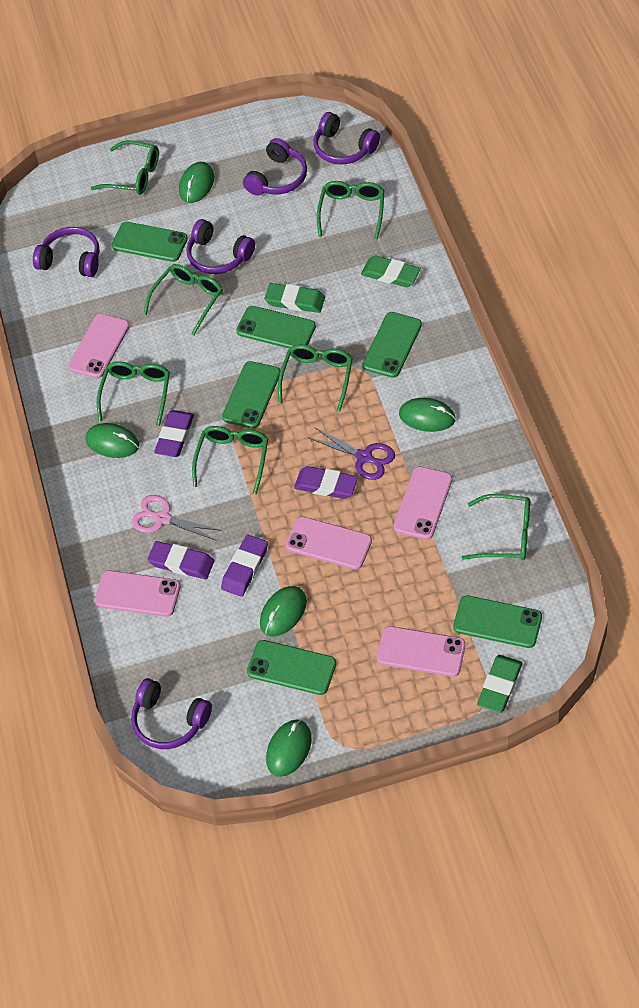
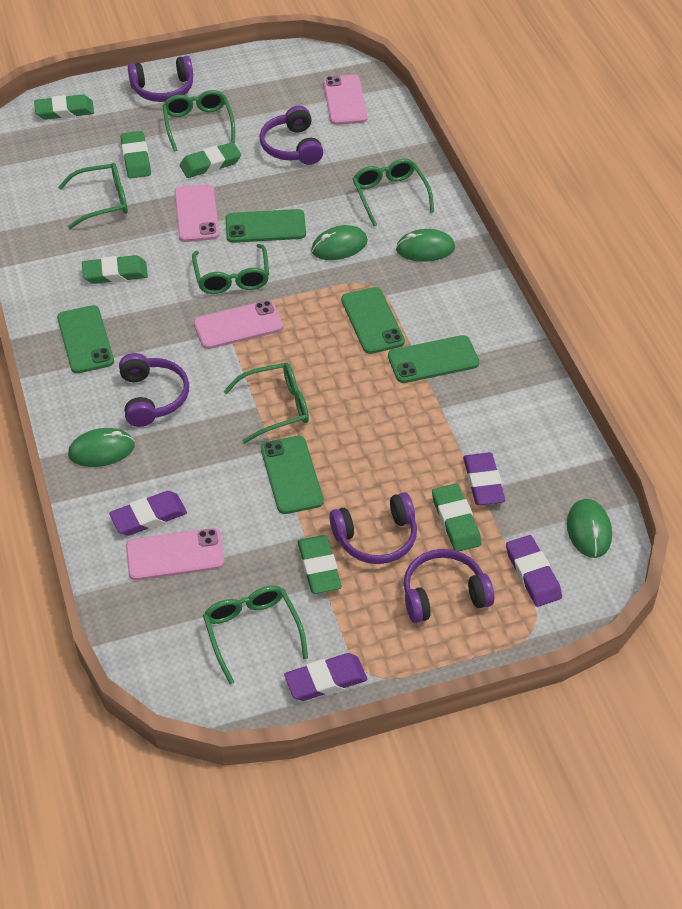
green eraser: 3 -> 6
green glasses: 7 -> 6
green mouse: 5 -> 4
green phone: 6 -> 5
pink phone: 5 -> 4
pink scissors: 1 -> 0
purple scissors: 1 -> 0

